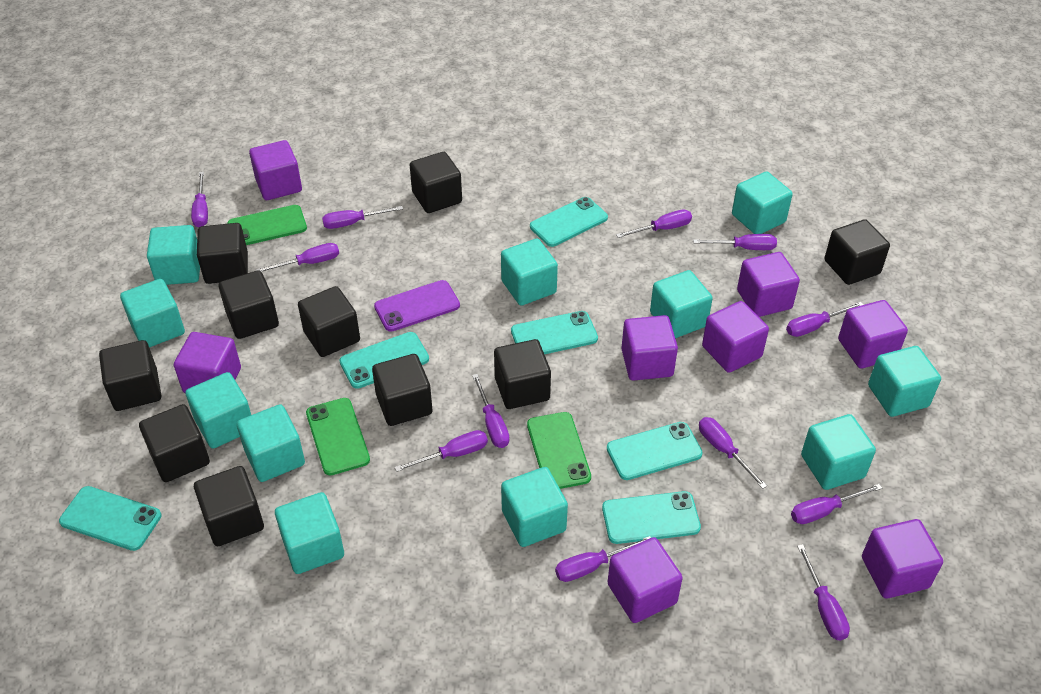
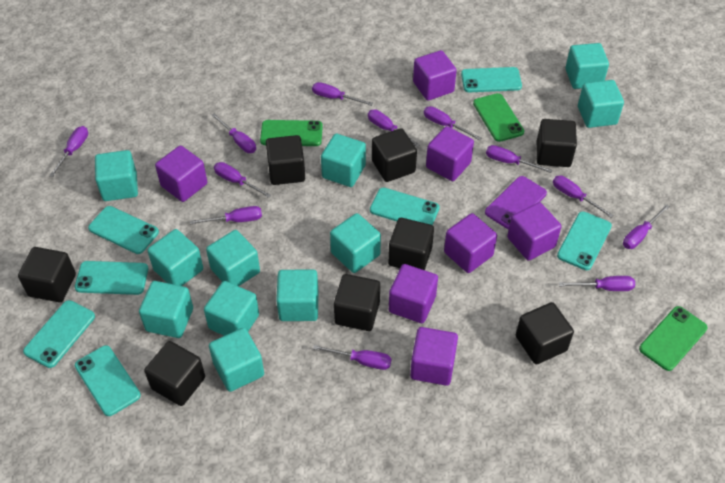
black cube: 10 -> 8
purple cube: 8 -> 7
turquoise phone: 6 -> 7

